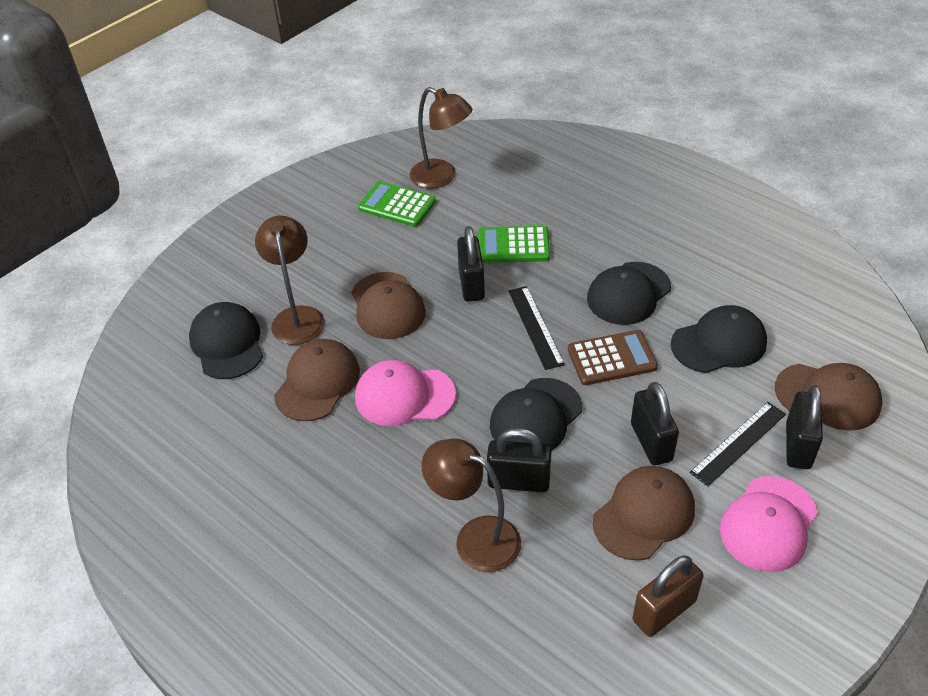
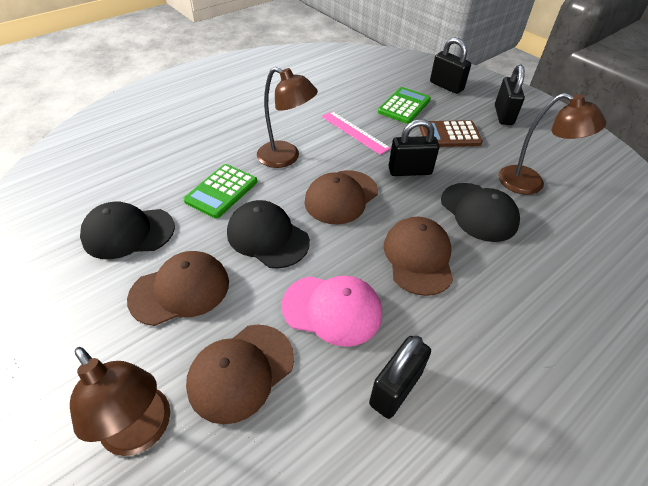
black cap: 4 -> 3
black ruler: 2 -> 0
brown padlock: 1 -> 0
pink cap: 2 -> 1
pink ruler: 0 -> 1

